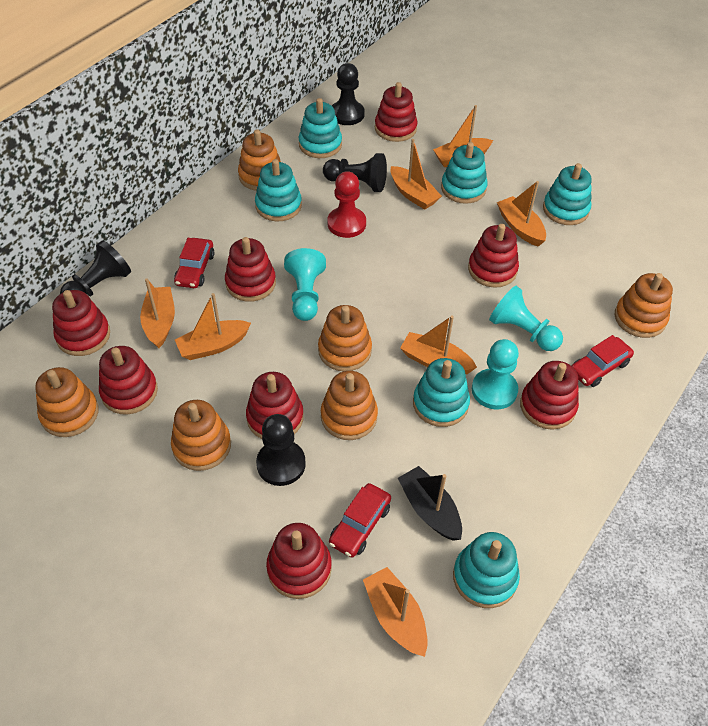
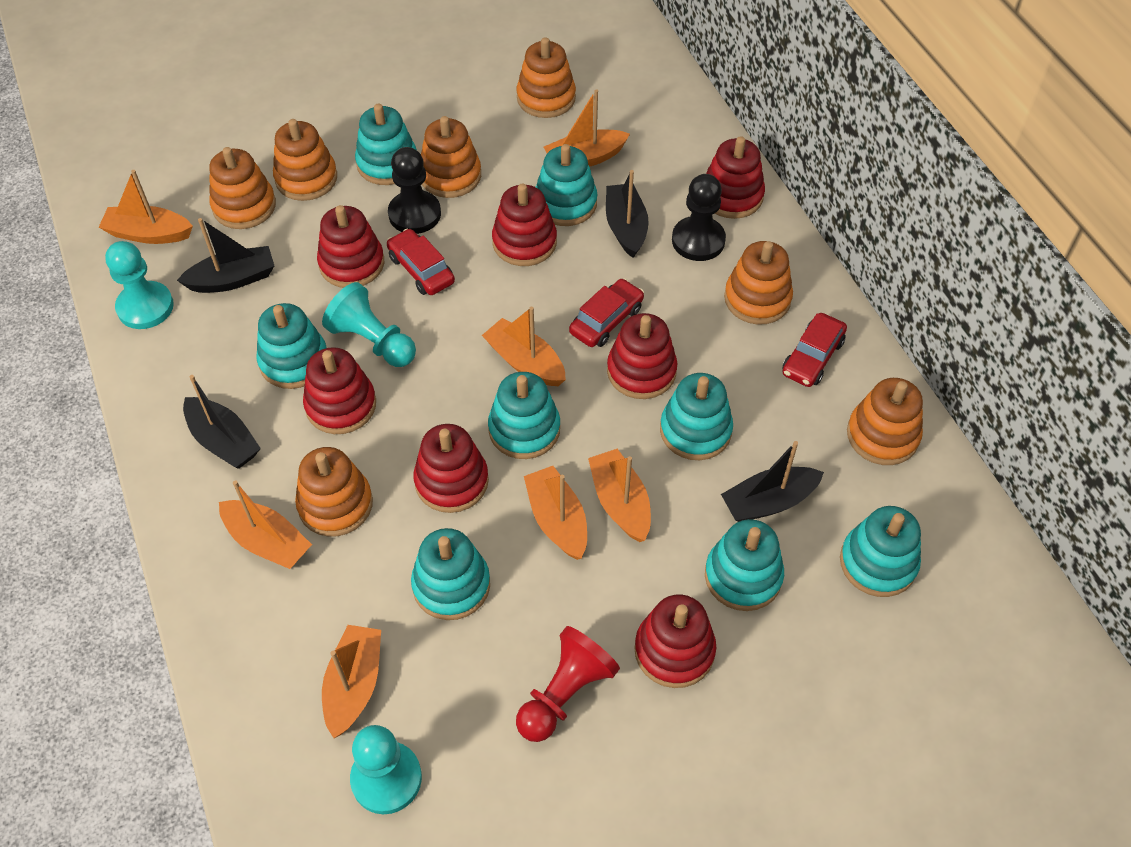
black boat: 1 -> 4
black pawn: 4 -> 2
orange stacking toy: 6 -> 7
red stacking toy: 8 -> 7
turquoise stacking toy: 6 -> 8

